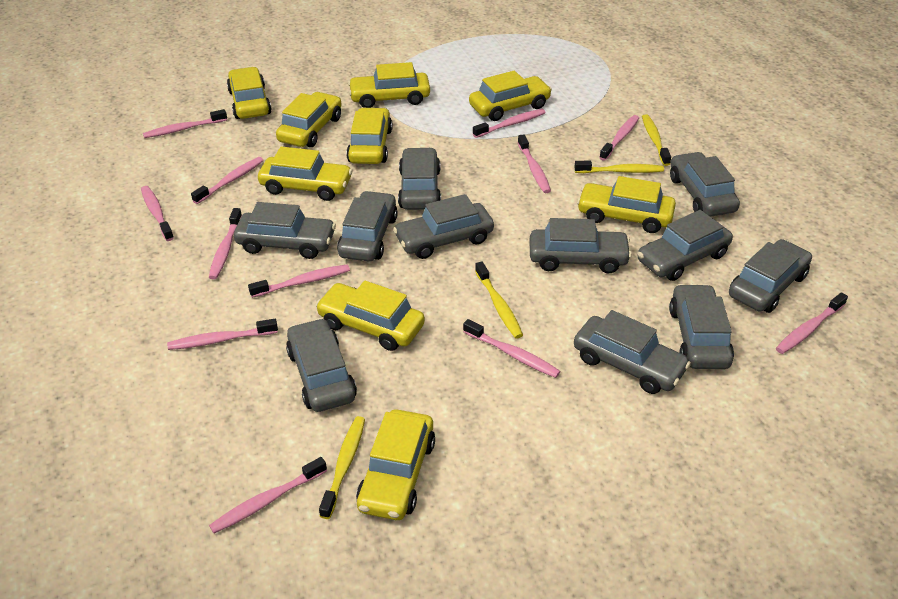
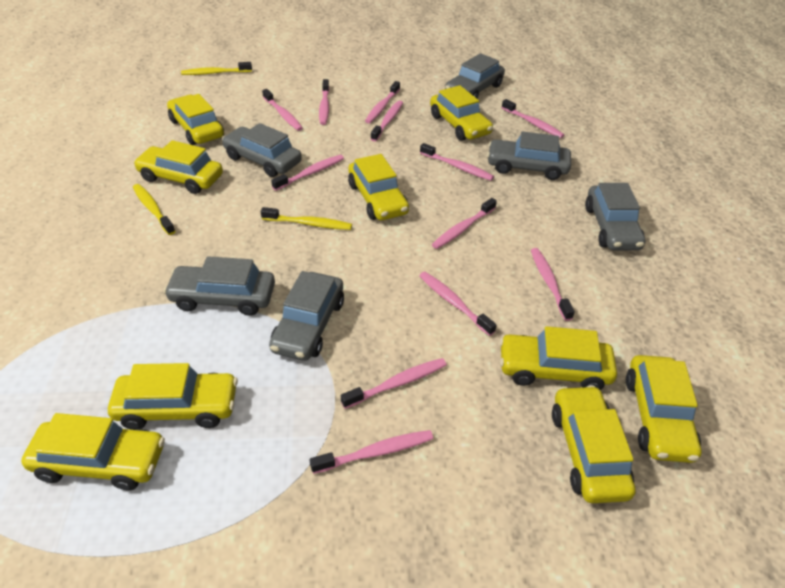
grey car: 11 -> 6
yellow toothbrush: 4 -> 3

